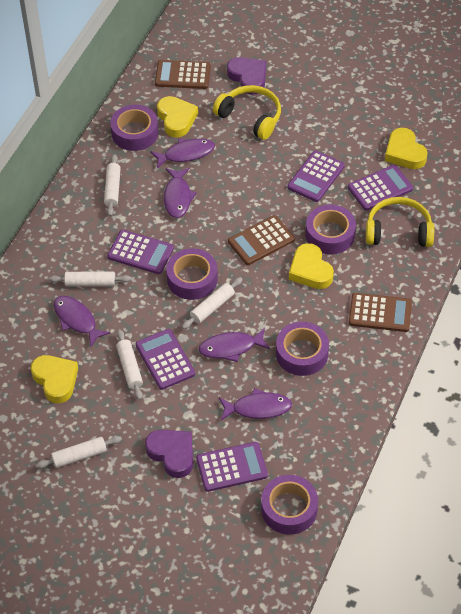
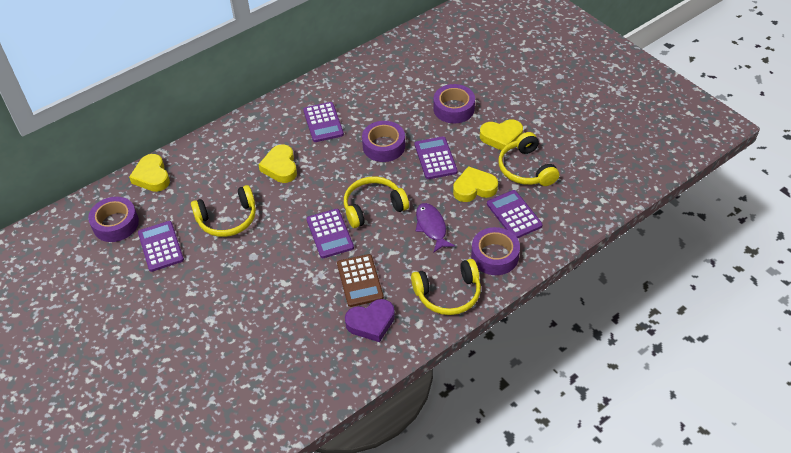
brown calculator: 3 -> 1
purple fish: 5 -> 1
purple heart: 2 -> 1
purple tape: 5 -> 4
white rolling pin: 5 -> 0
yellow headphones: 2 -> 4

